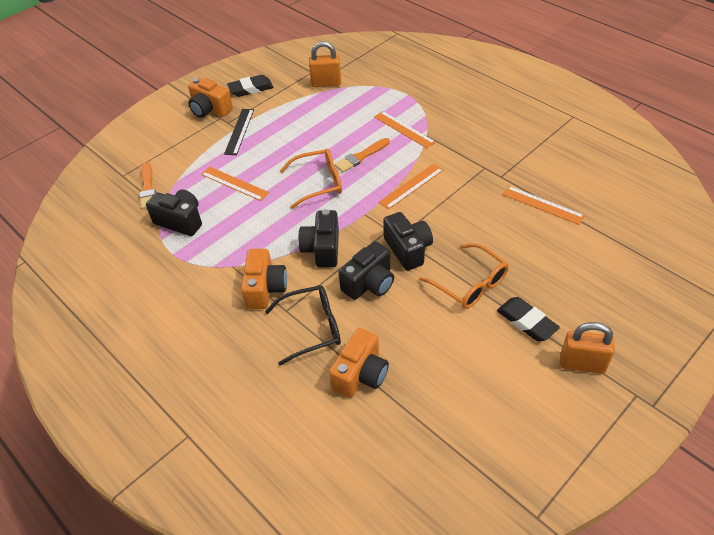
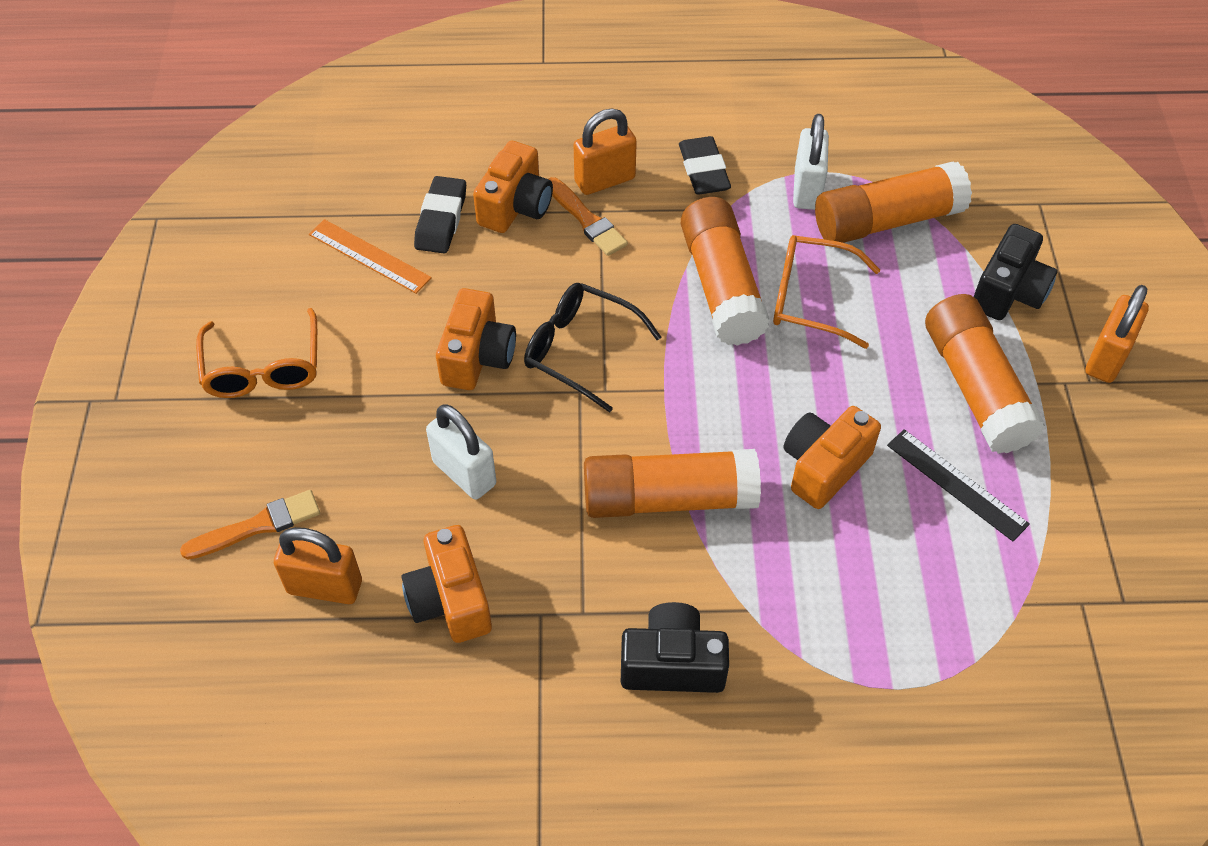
black camera: 4 -> 2
orange camera: 3 -> 4
orange glue stick: 0 -> 4
orange padlock: 2 -> 3
orange ruler: 4 -> 1
white padlock: 0 -> 2

